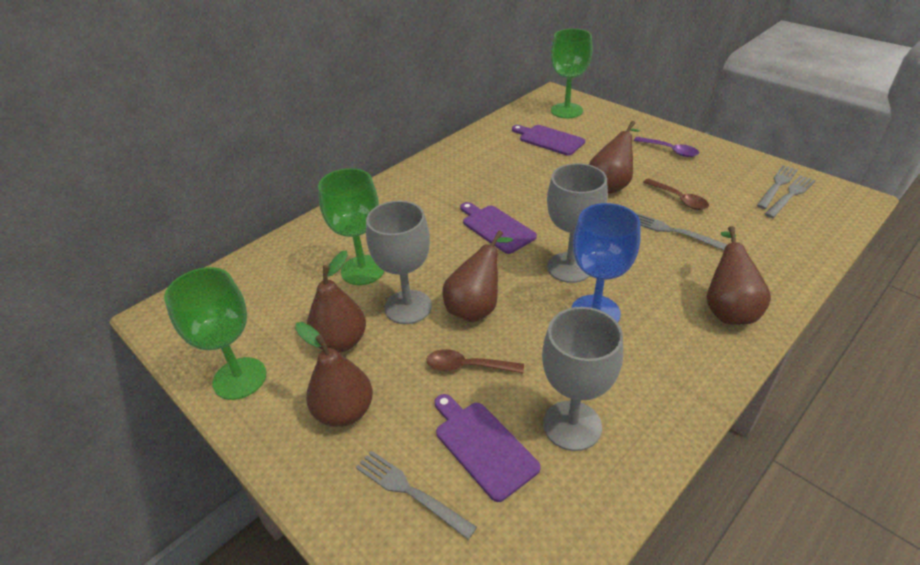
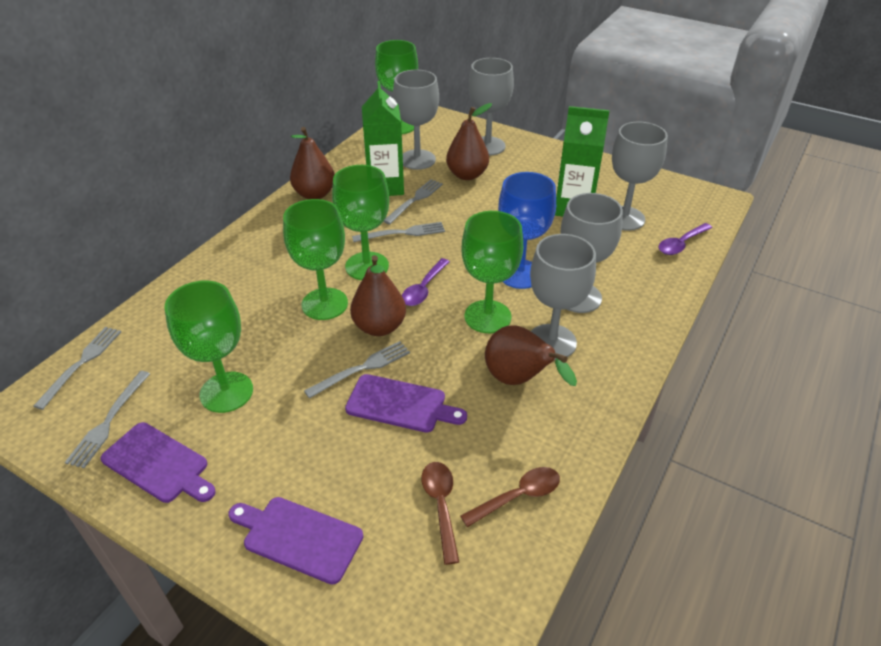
brown pear: 5 -> 4
green carton: 0 -> 2
green goblet: 3 -> 5
grey fork: 4 -> 5
grey goblet: 3 -> 5
purple spoon: 1 -> 2

